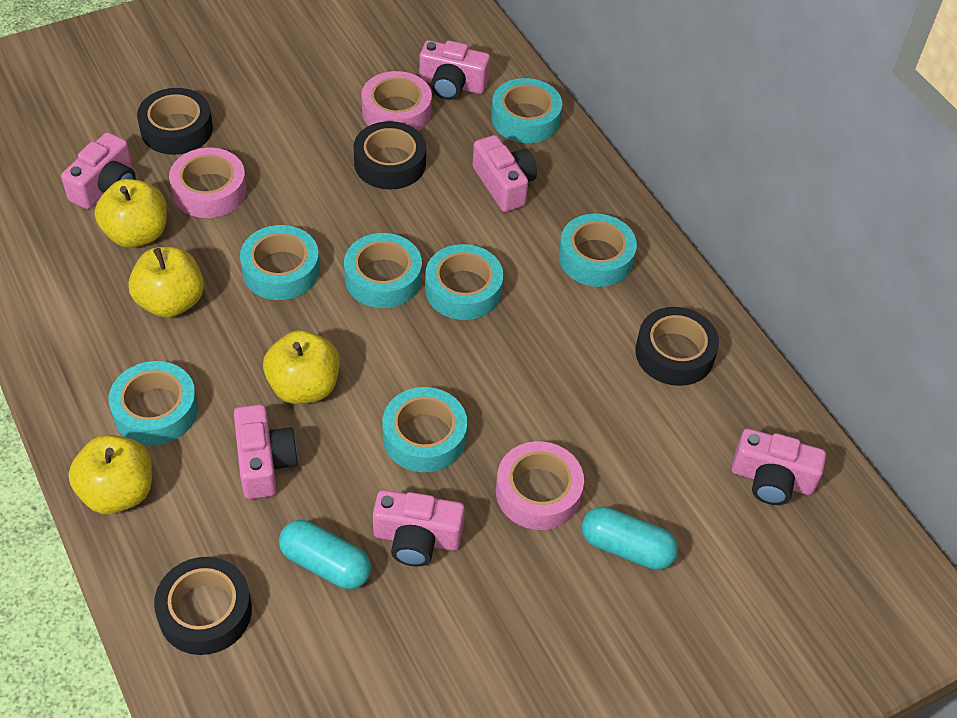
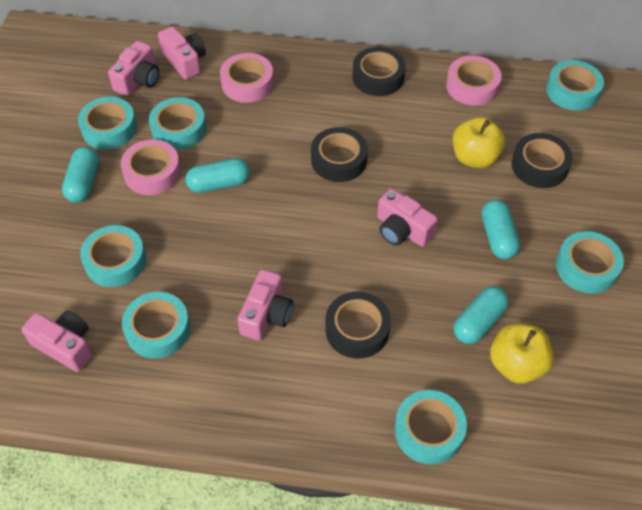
pink camera: 6 -> 5
turquoise capsule: 2 -> 4
yellow apple: 4 -> 2

